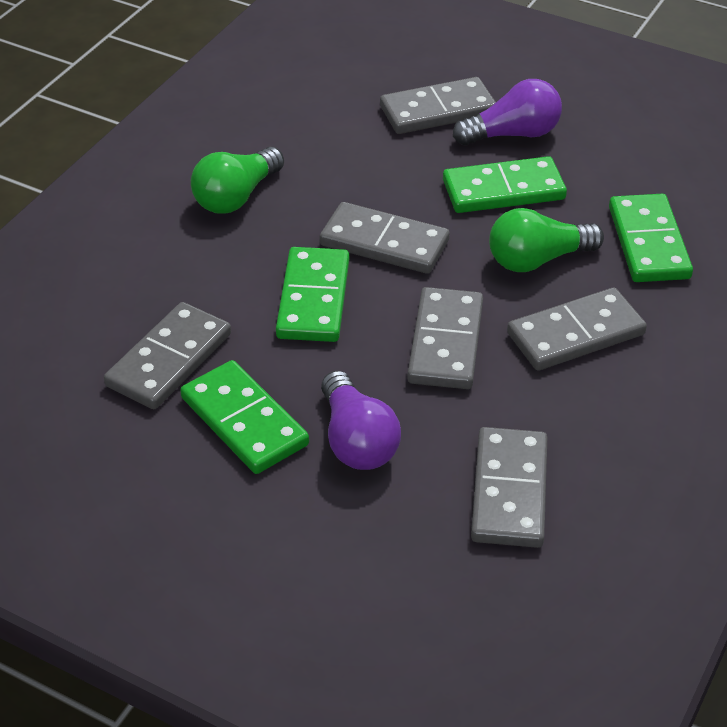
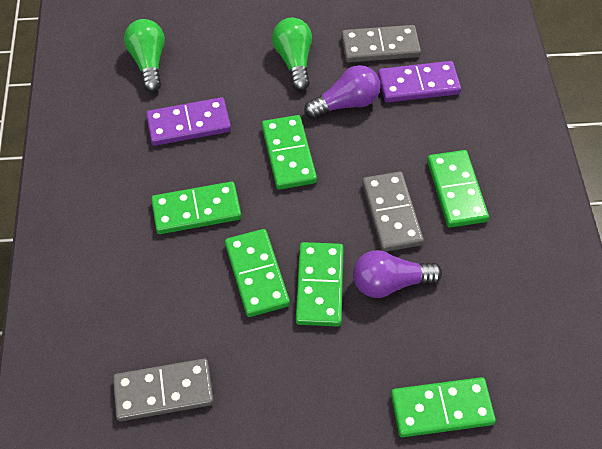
green domino: 4 -> 6
grey domino: 6 -> 3
purple domino: 0 -> 2

